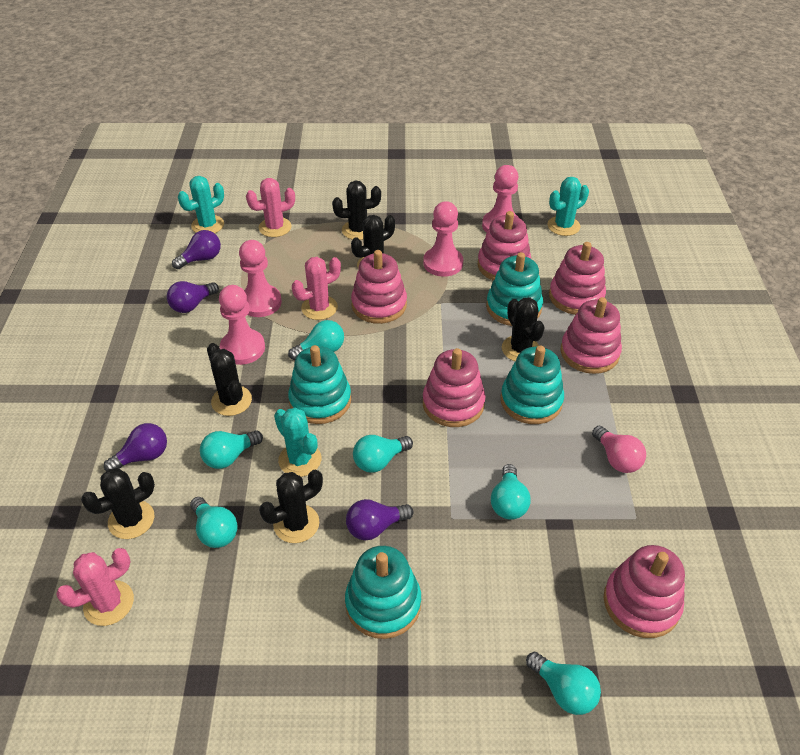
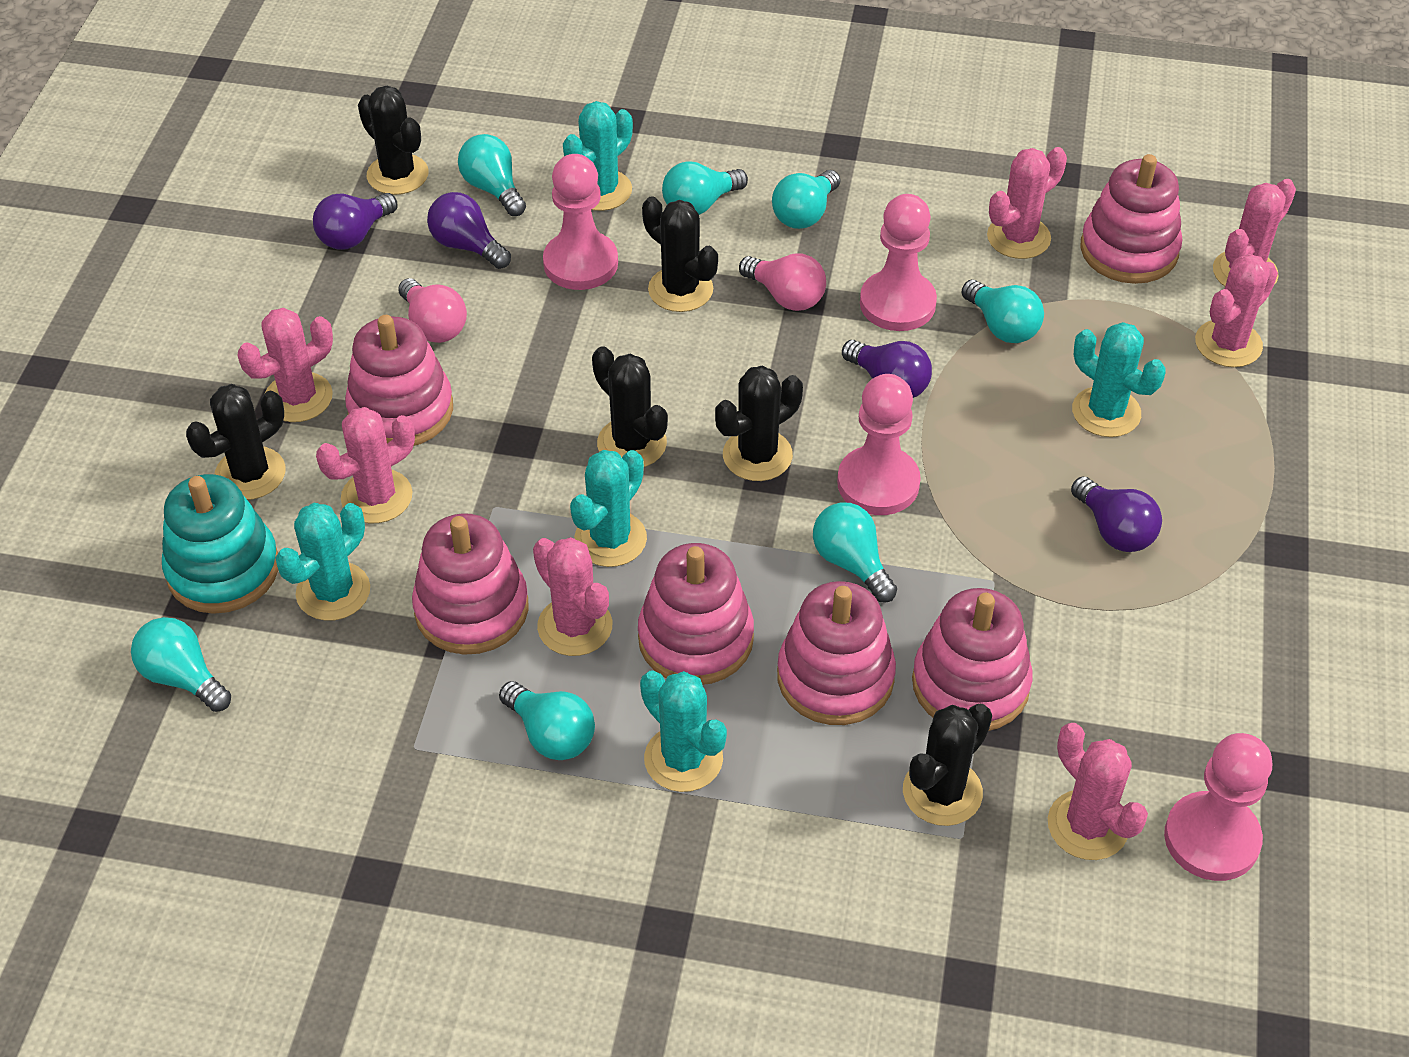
pink cactus: 3 -> 7
pink light bulb: 1 -> 2
turquoise cactus: 3 -> 5
turquoise light bulb: 6 -> 7
turquoise stacking toy: 4 -> 1

